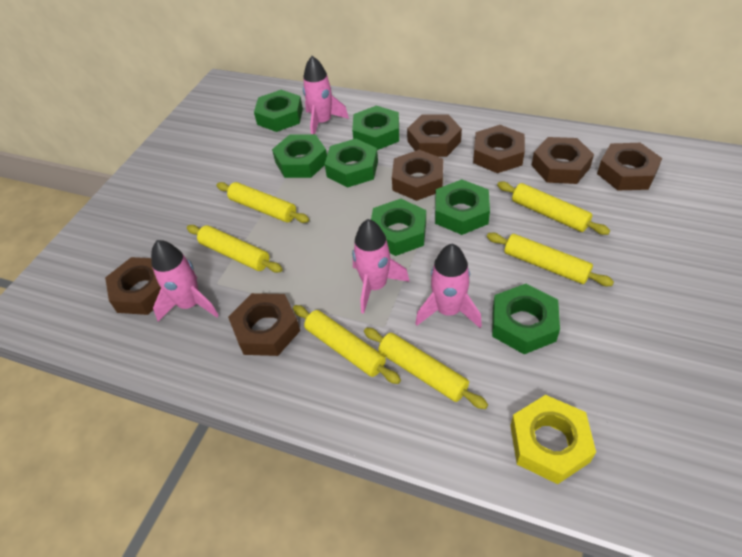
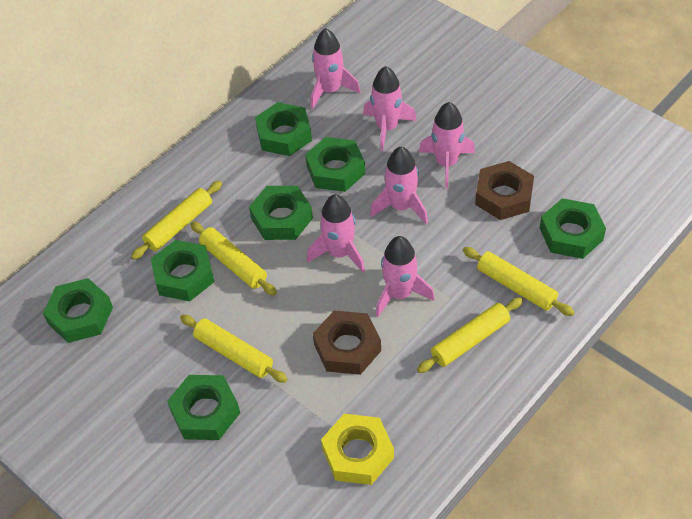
brown nut: 7 -> 2
pink rocket: 4 -> 6
yellow rolling pin: 6 -> 5

